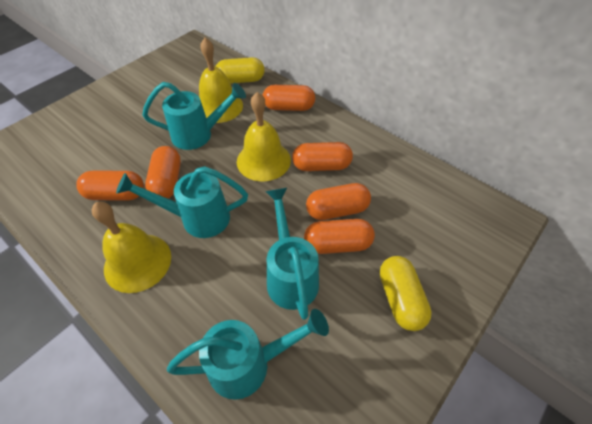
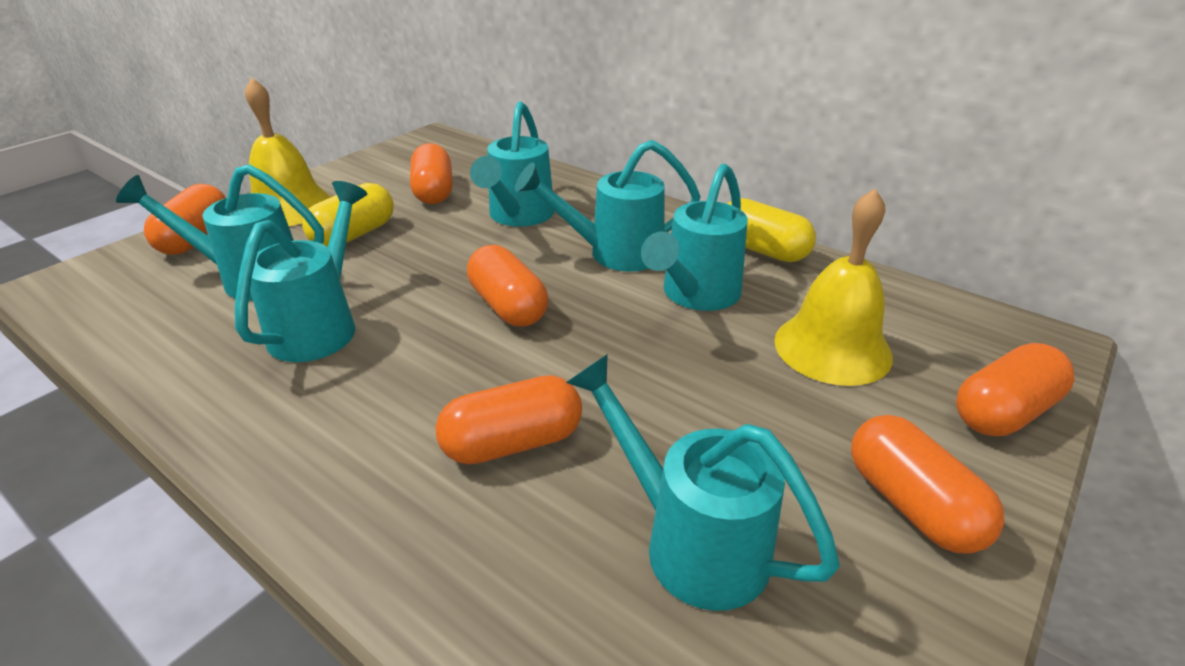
turquoise watering can: 4 -> 6
yellow bell: 3 -> 2

